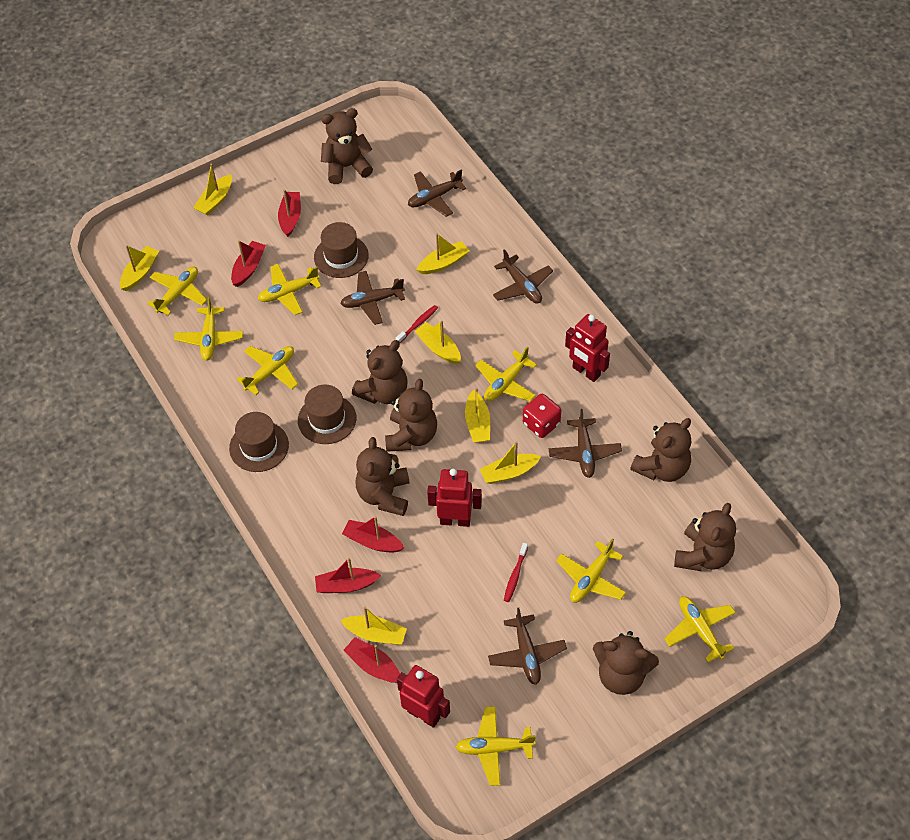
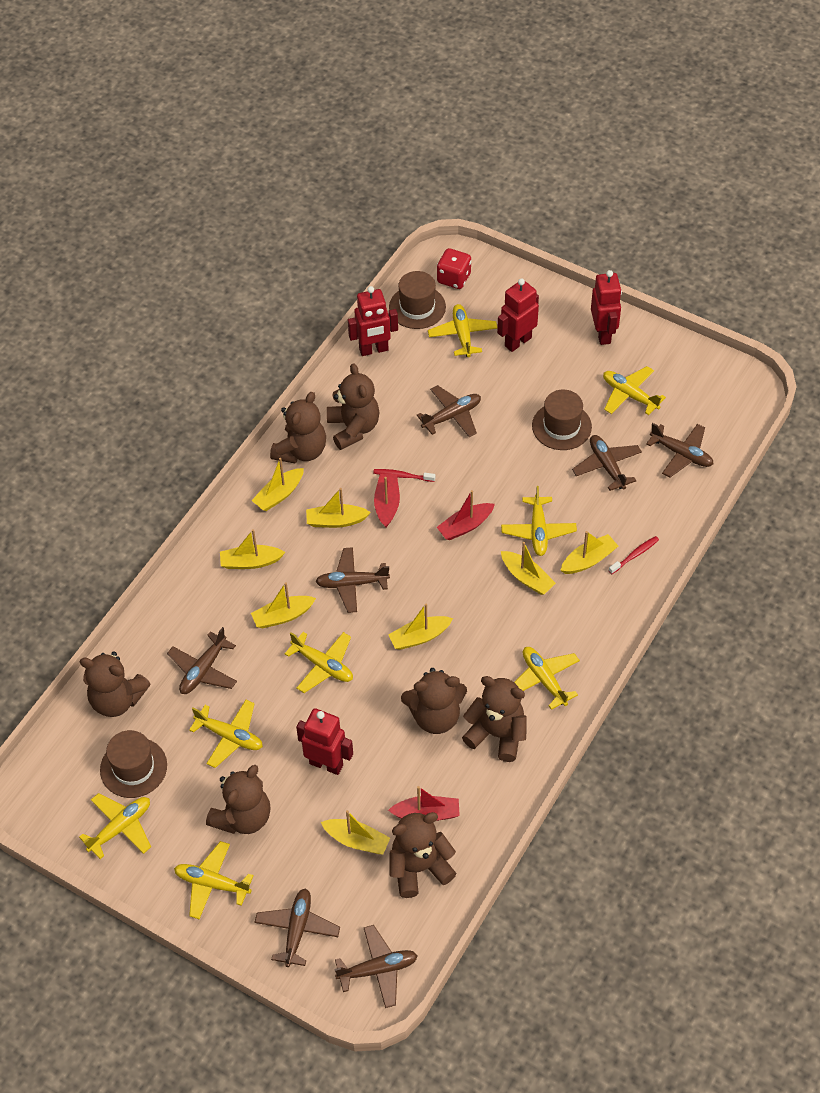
brown plane: 5 -> 7
red boat: 5 -> 3
red robot: 3 -> 4
yellow boat: 7 -> 8

